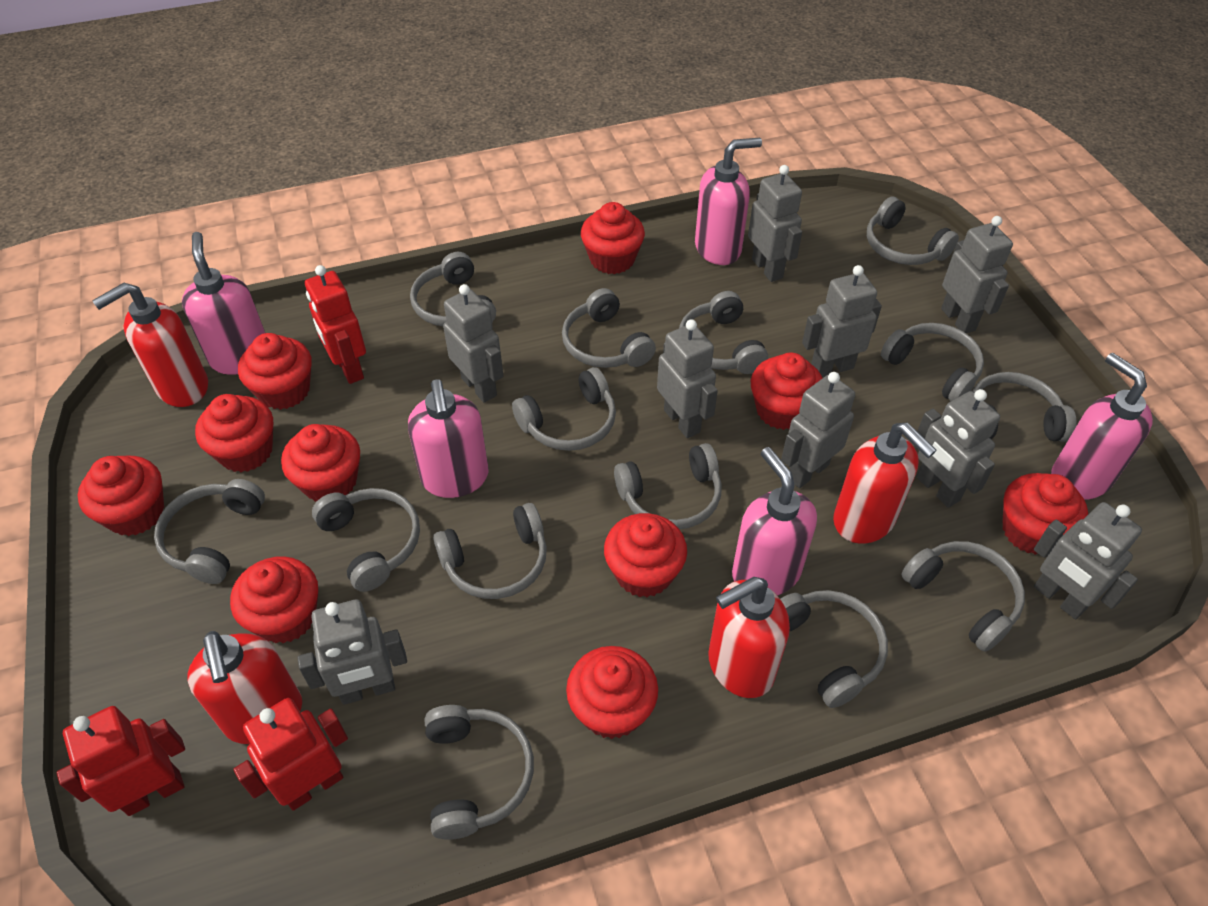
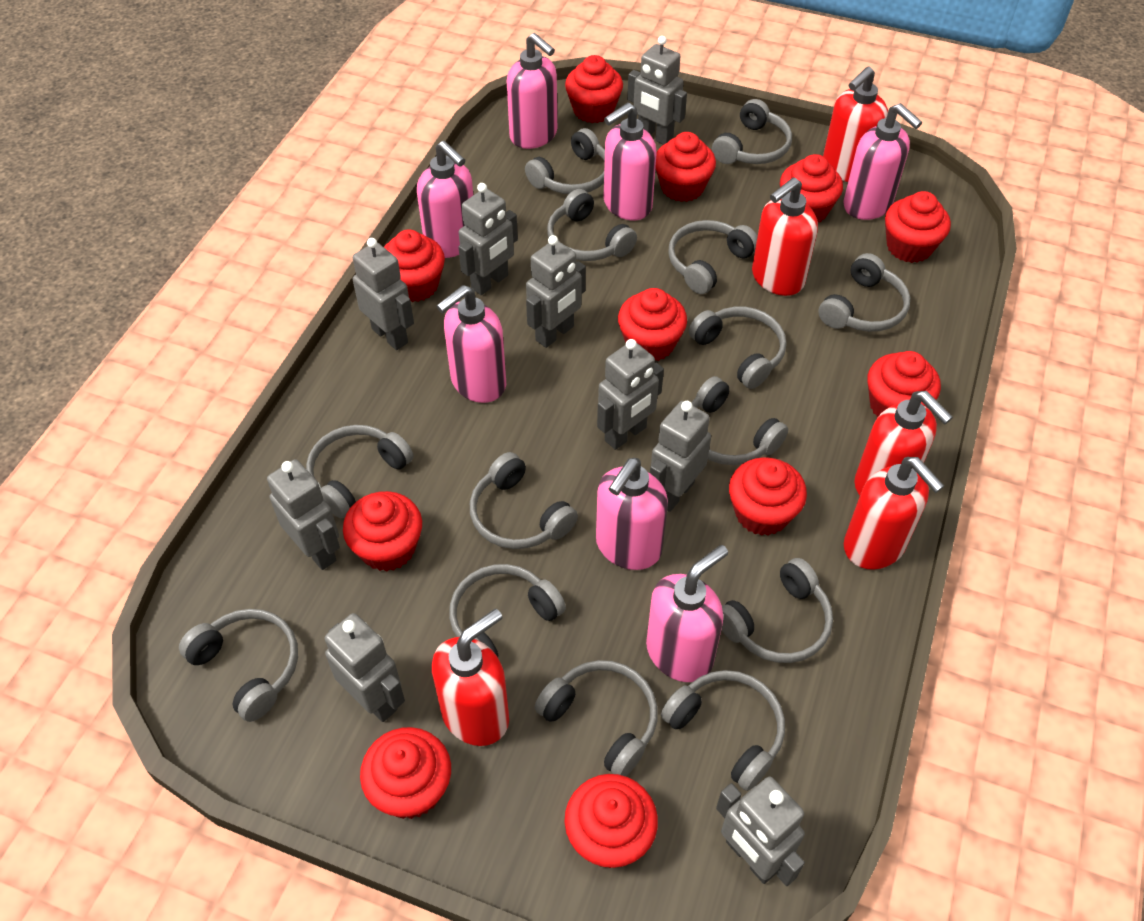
pink soap dispenser: 5 -> 7
red cupcake: 10 -> 11
red robot: 3 -> 0
red soap dispenser: 4 -> 5

